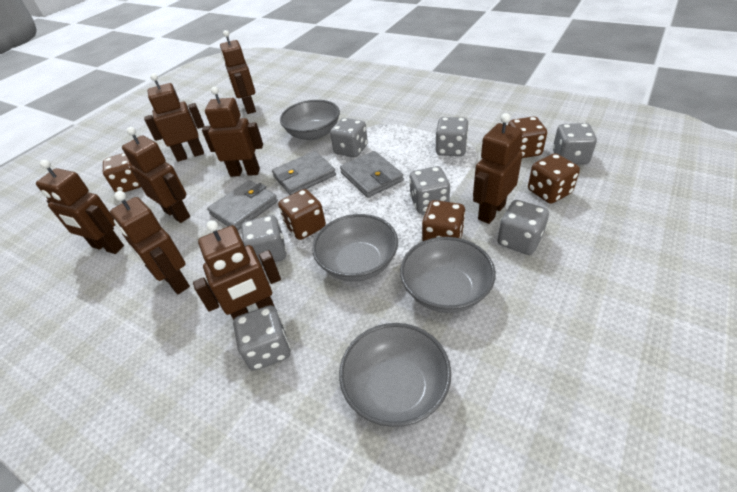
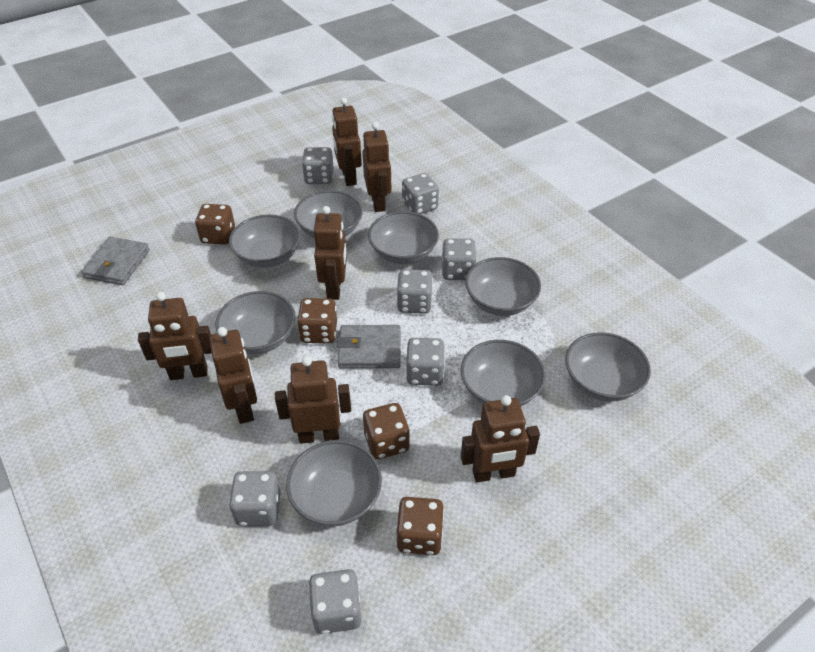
brown dice: 5 -> 4
brown robot: 8 -> 7
grey bowl: 4 -> 8
grey wallet: 3 -> 2

